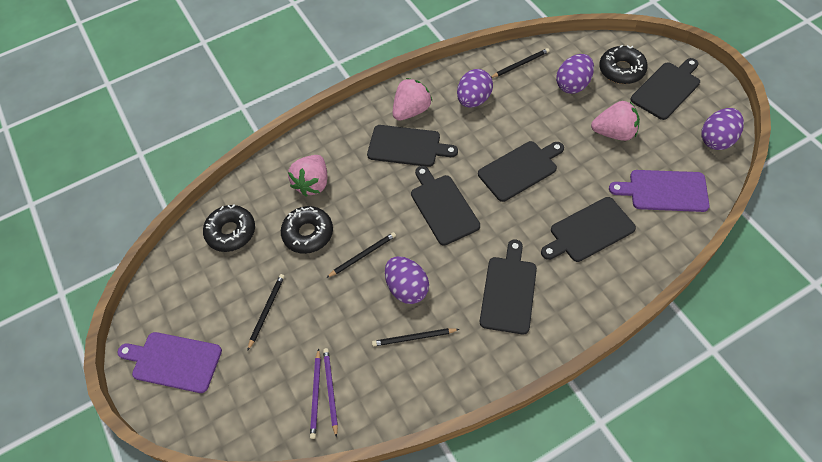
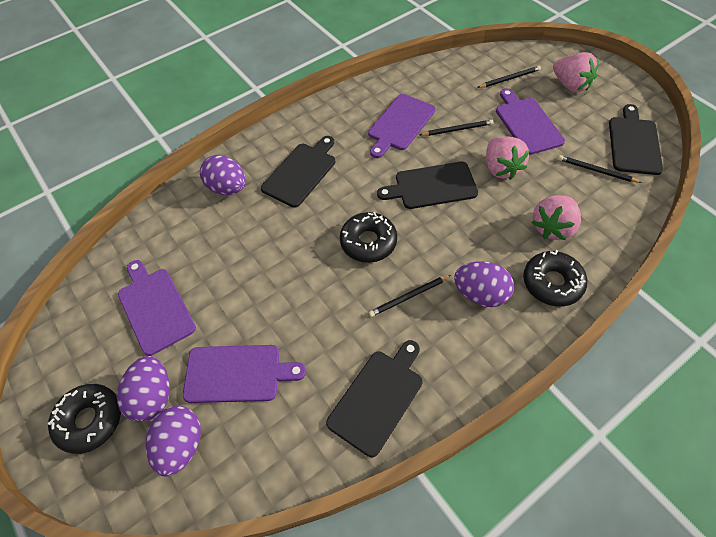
black cutting board: 6 -> 4
purple cutting board: 2 -> 4
purple pencil: 2 -> 0

